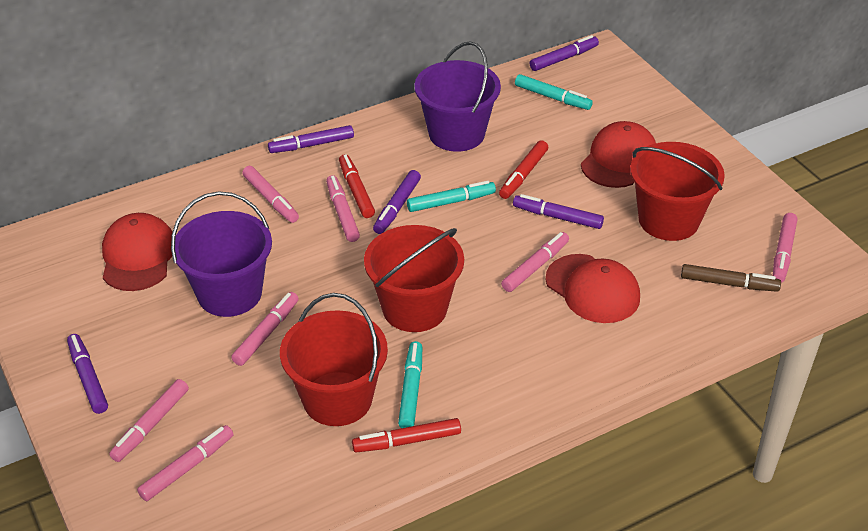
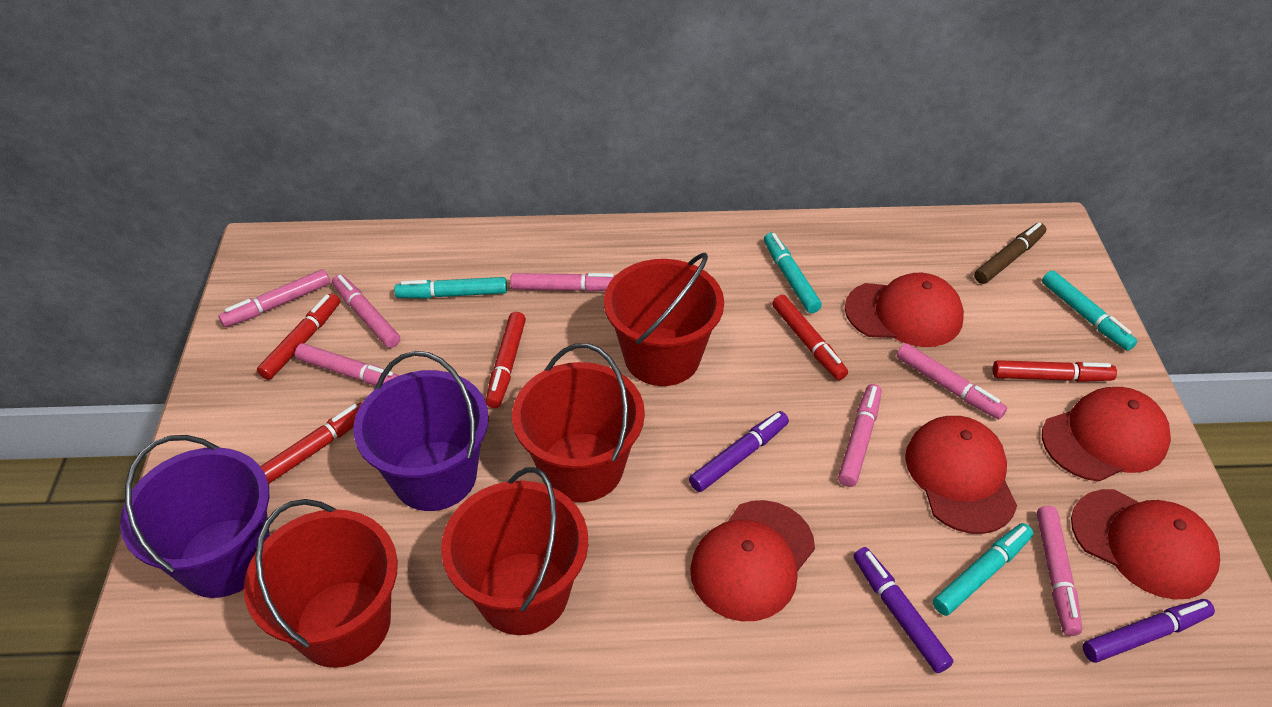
purple marker: 5 -> 3
red bucket: 3 -> 4
red cap: 3 -> 5
red marker: 3 -> 5
turquoise marker: 3 -> 4

